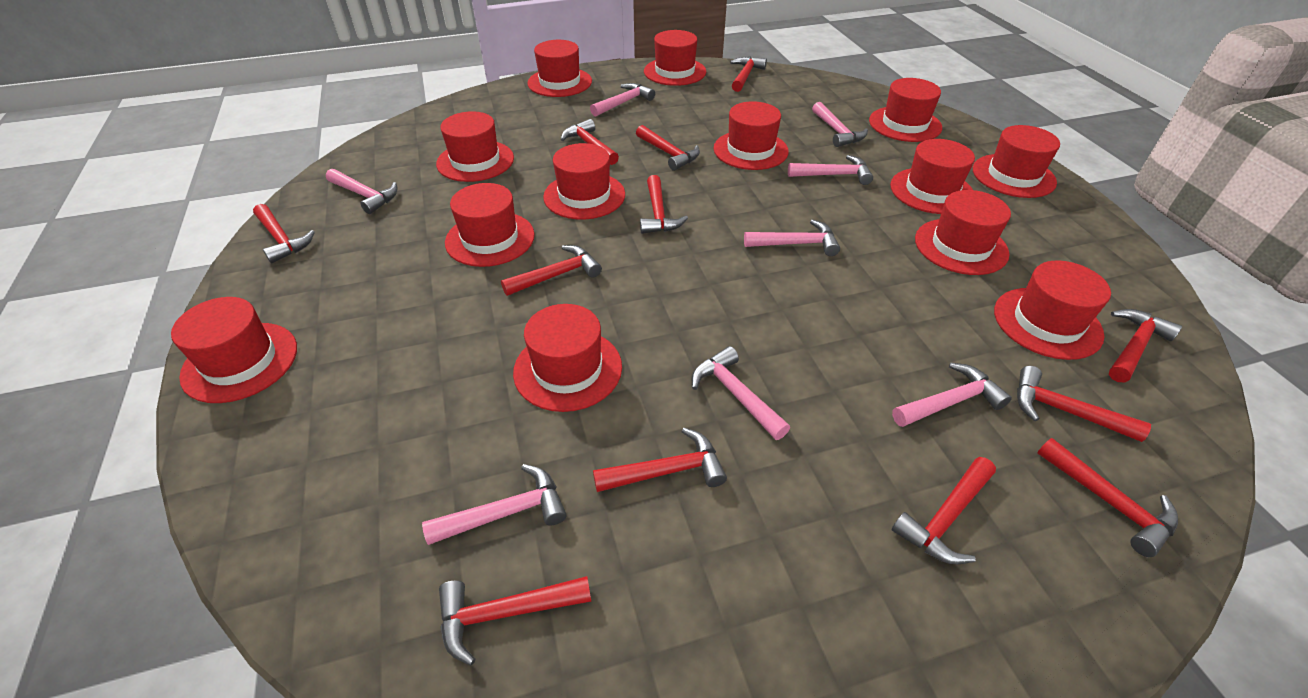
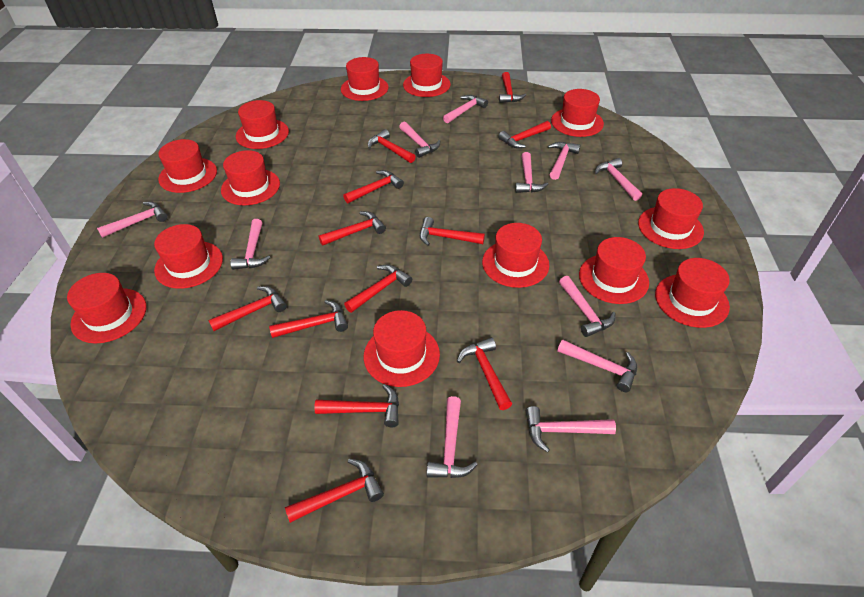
pink hammer: 8 -> 11

